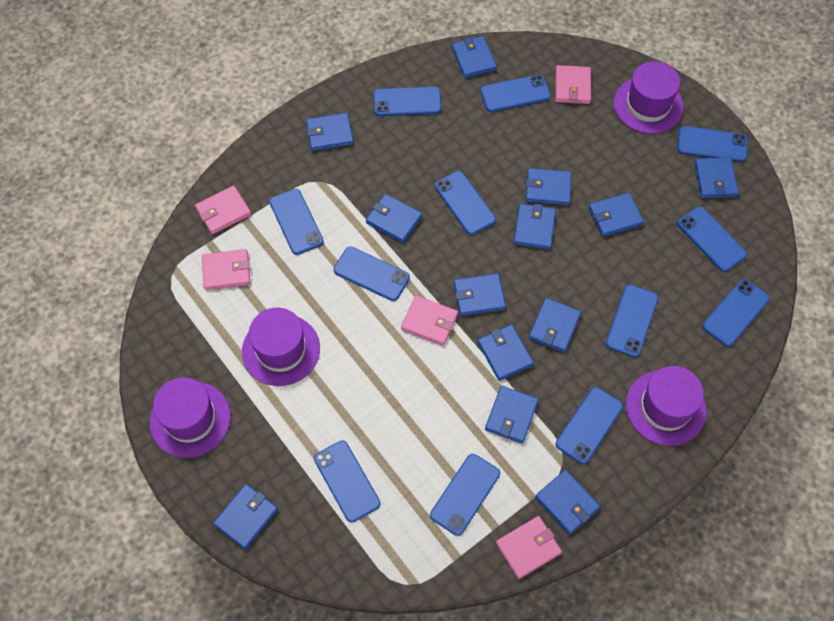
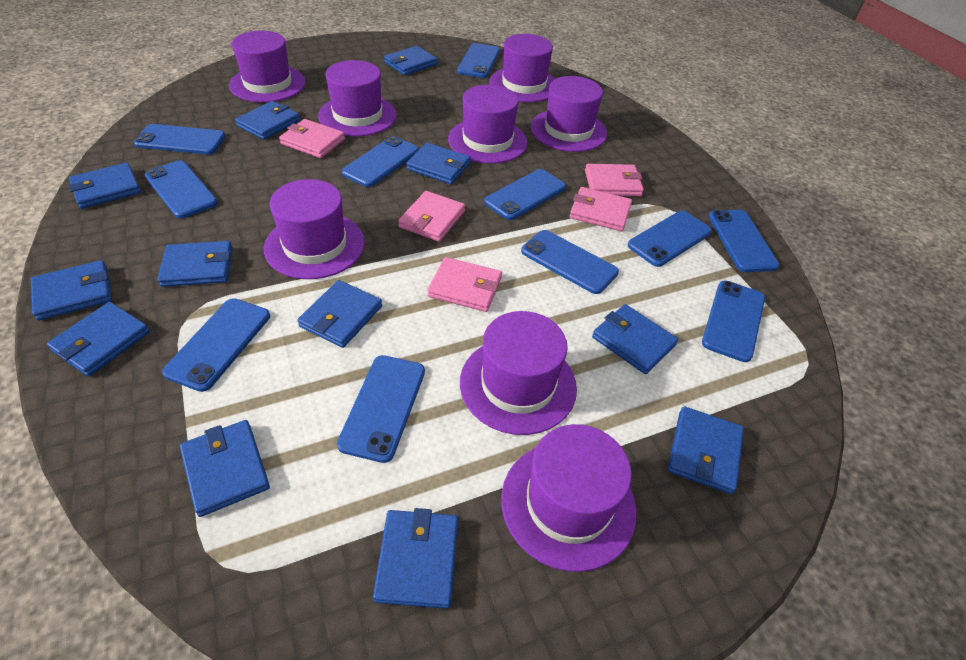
blue phone: 12 -> 11
blue wallet: 13 -> 12
purple hat: 4 -> 8

